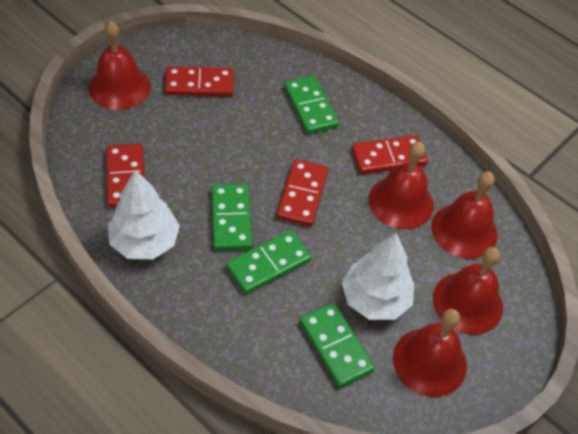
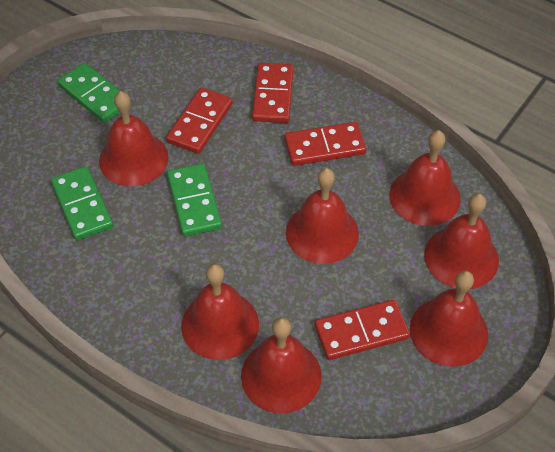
green domino: 4 -> 3
red bell: 5 -> 7
white tree: 2 -> 0

